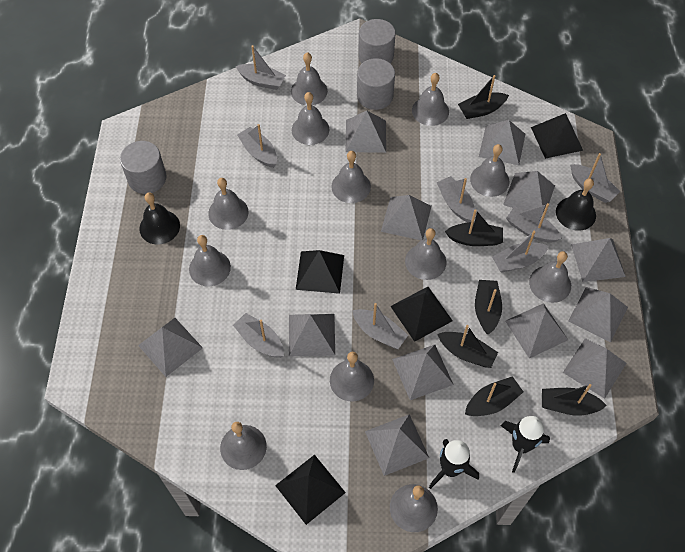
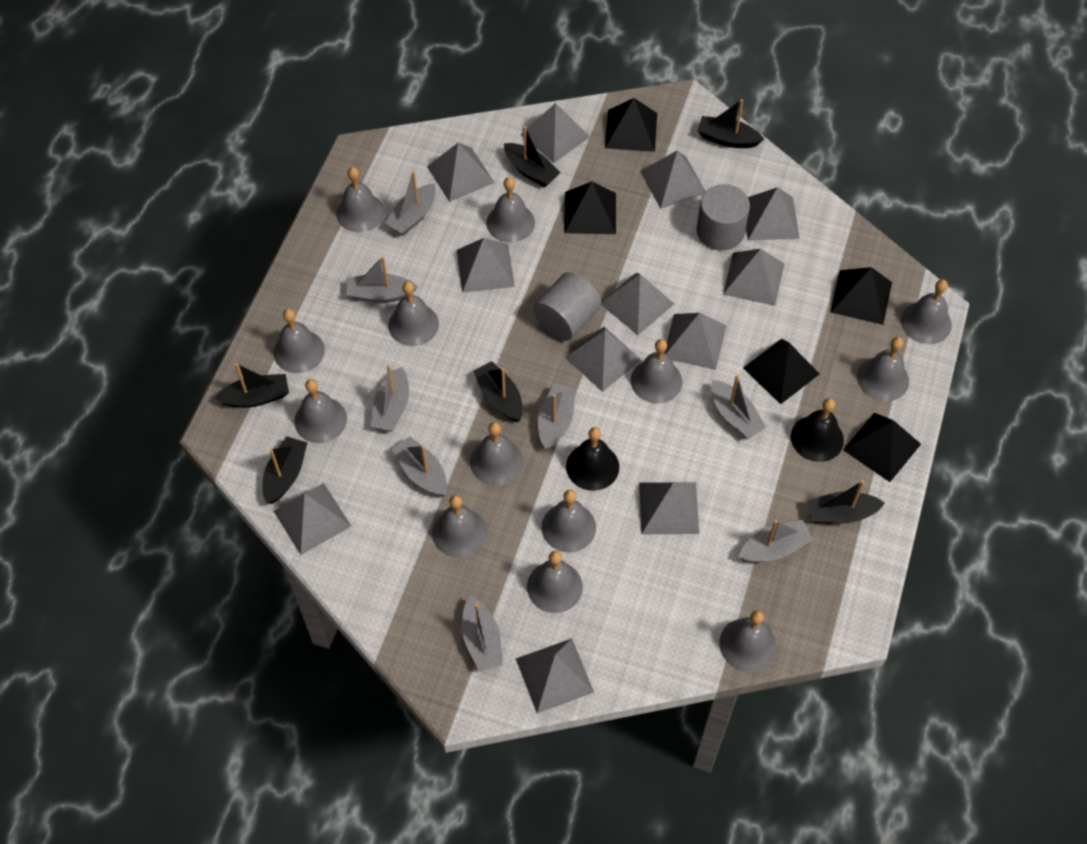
black pyramid: 4 -> 5
black rocket: 2 -> 0
grey bell: 12 -> 13
grey cylinder: 3 -> 2

